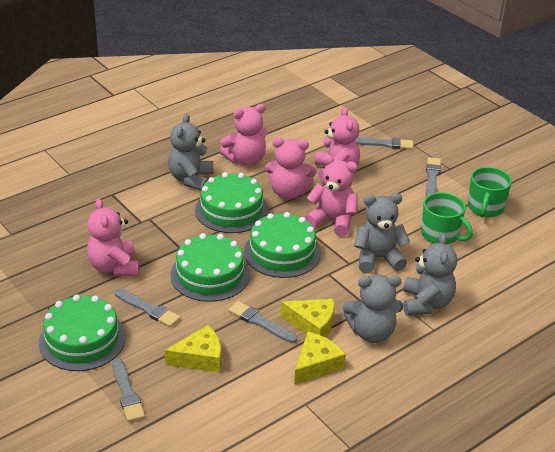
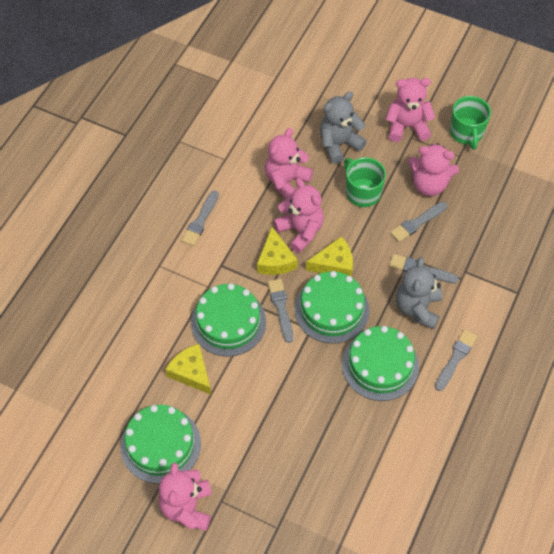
grey teddy bear: 4 -> 2

